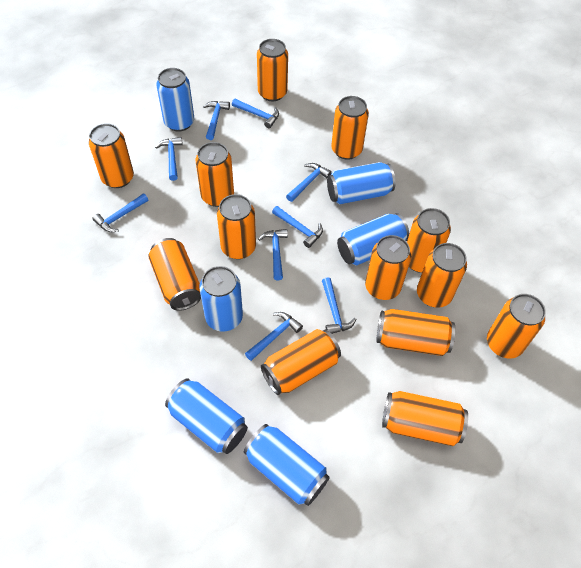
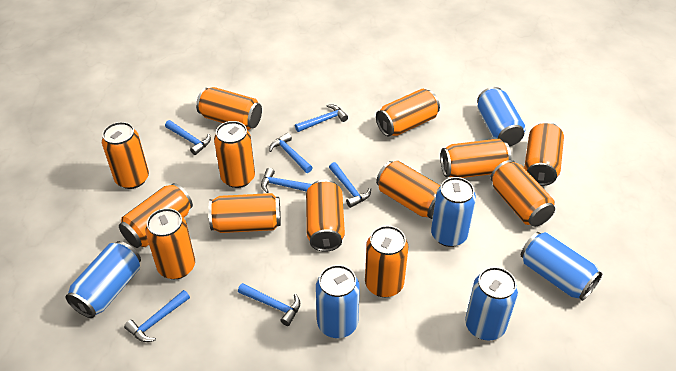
blue hammer: 9 -> 7

